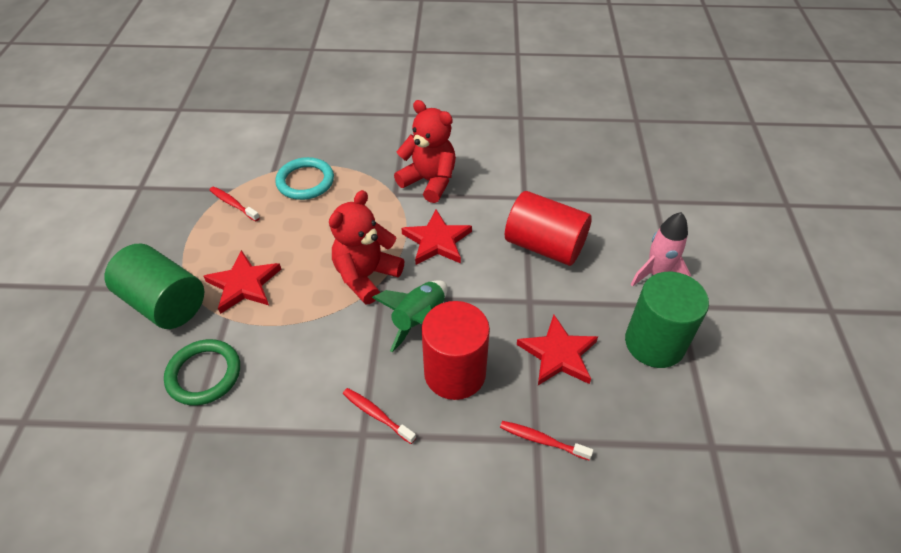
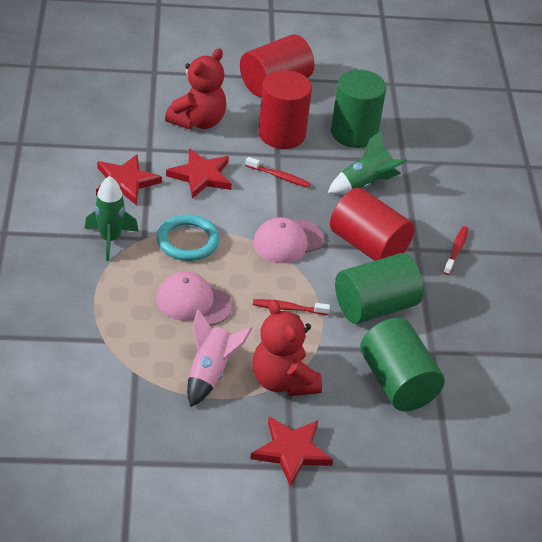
green cylinder: 2 -> 3
green ring: 1 -> 0
green rocket: 1 -> 2
pink cap: 0 -> 2
red cylinder: 2 -> 3

